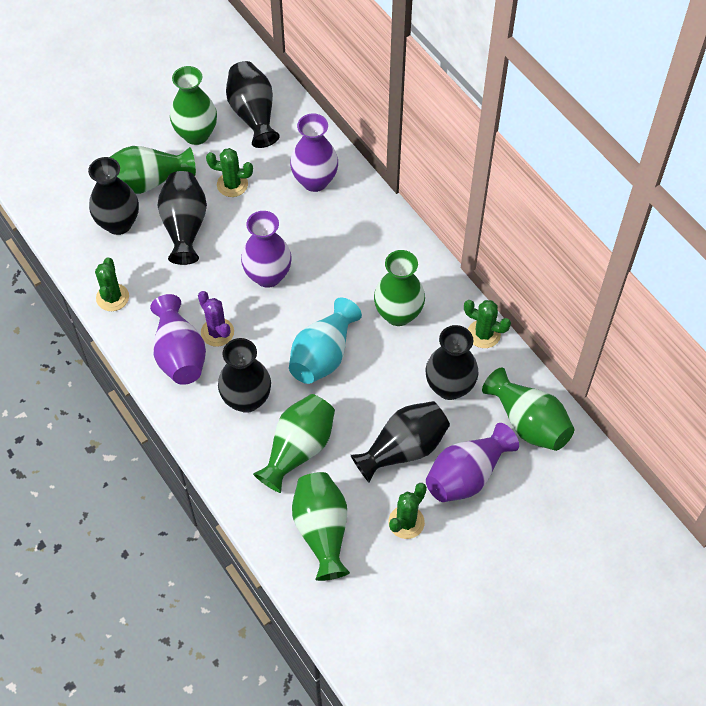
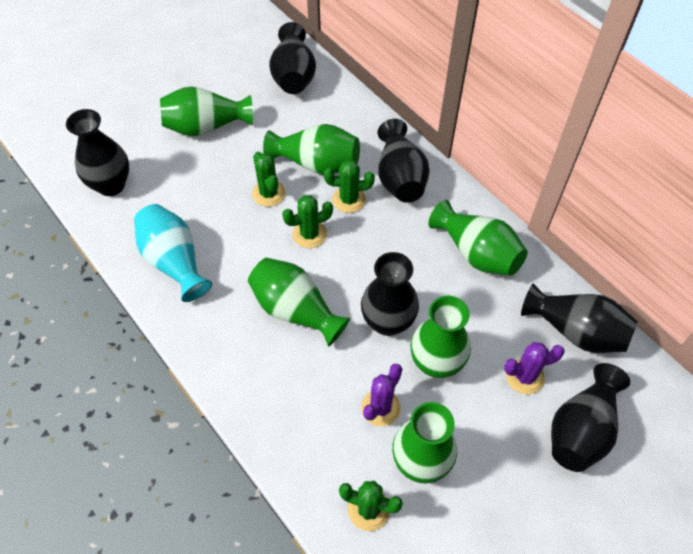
purple cactus: 1 -> 2
purple vase: 4 -> 0

